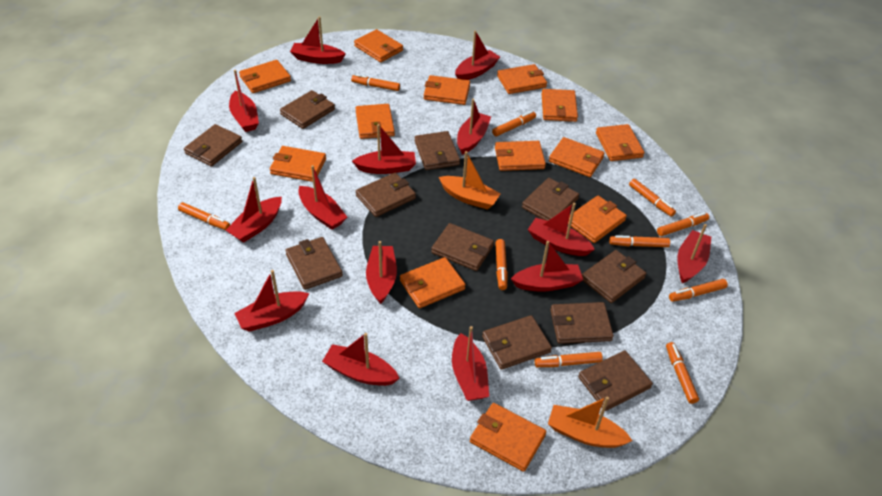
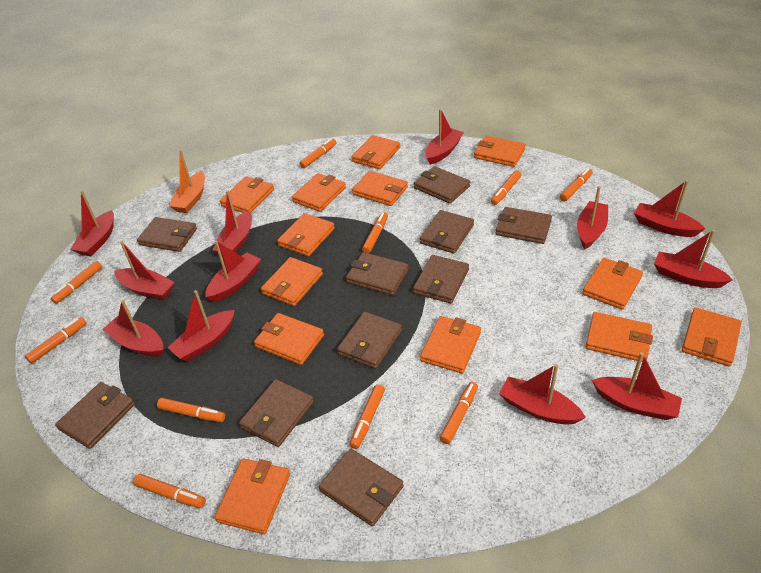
brown wallet: 11 -> 10
orange boat: 2 -> 1
red boat: 14 -> 12

